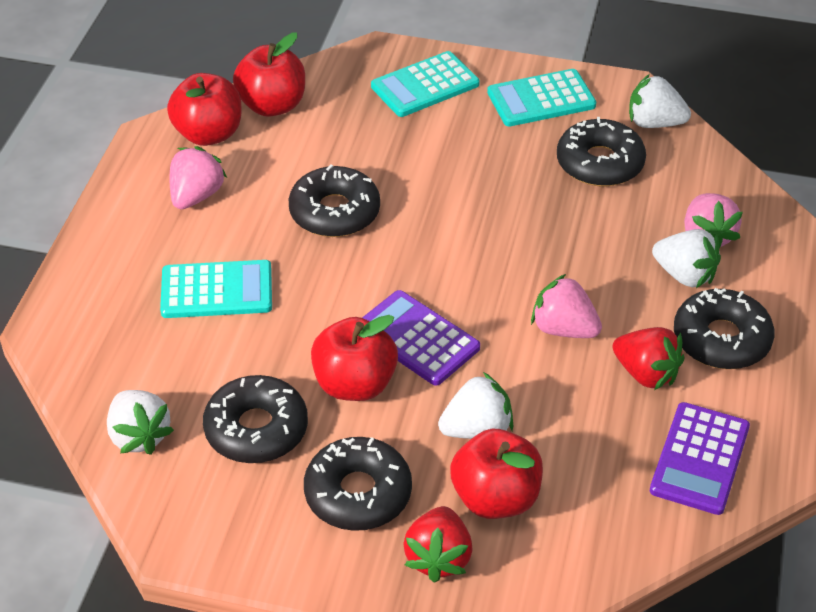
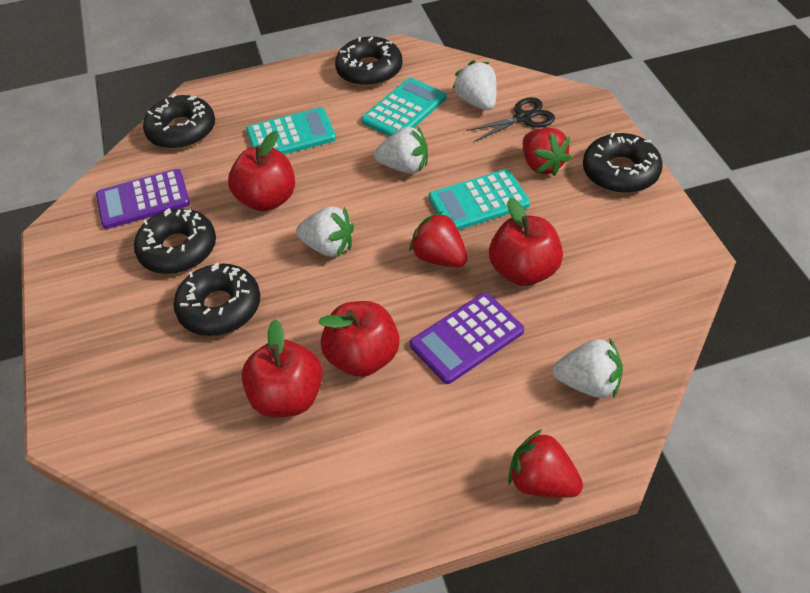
black scissors: 0 -> 1
pink strawberry: 3 -> 0
red strawberry: 2 -> 3

